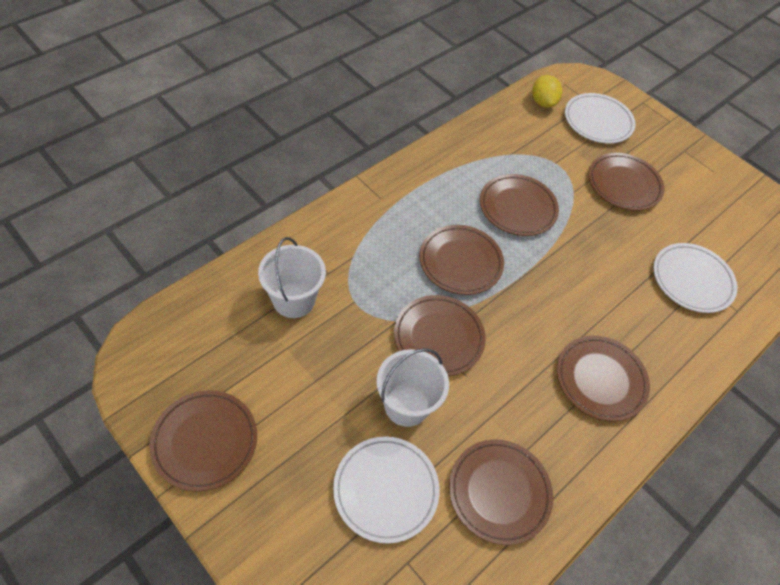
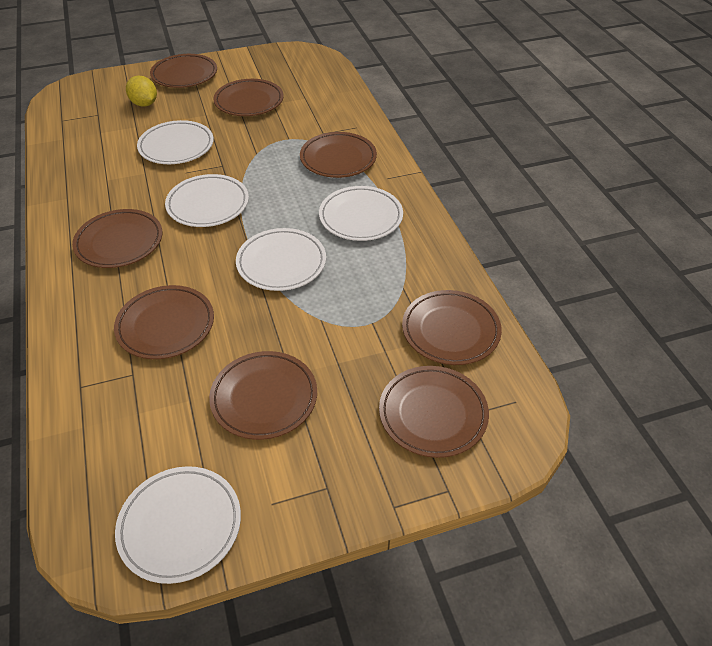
brown plate: 7 -> 8
white bucket: 2 -> 0
white plate: 3 -> 5

